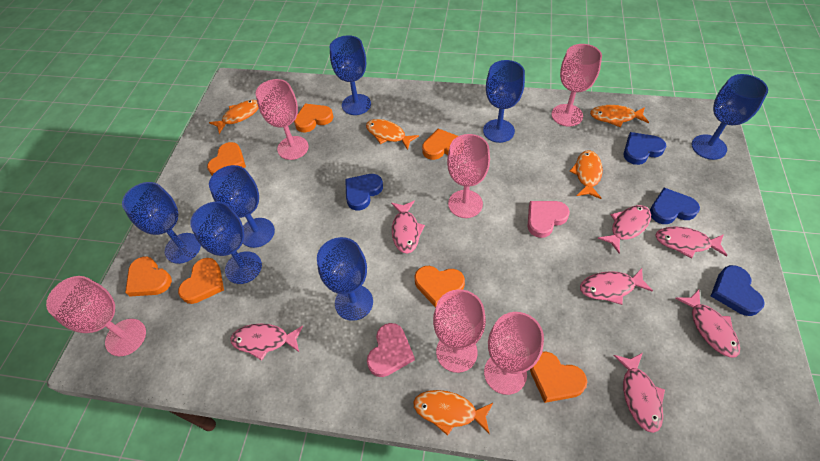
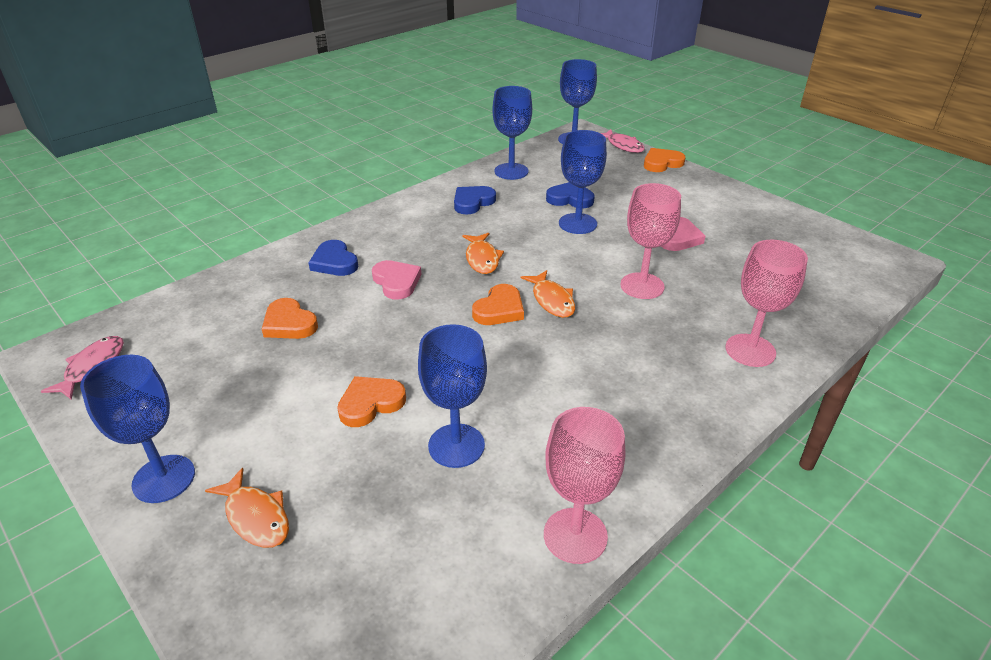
blue goblet: 7 -> 5
blue heart: 4 -> 3
orange fish: 5 -> 3
orange heart: 7 -> 4
pink fish: 7 -> 2
pink goblet: 6 -> 3

